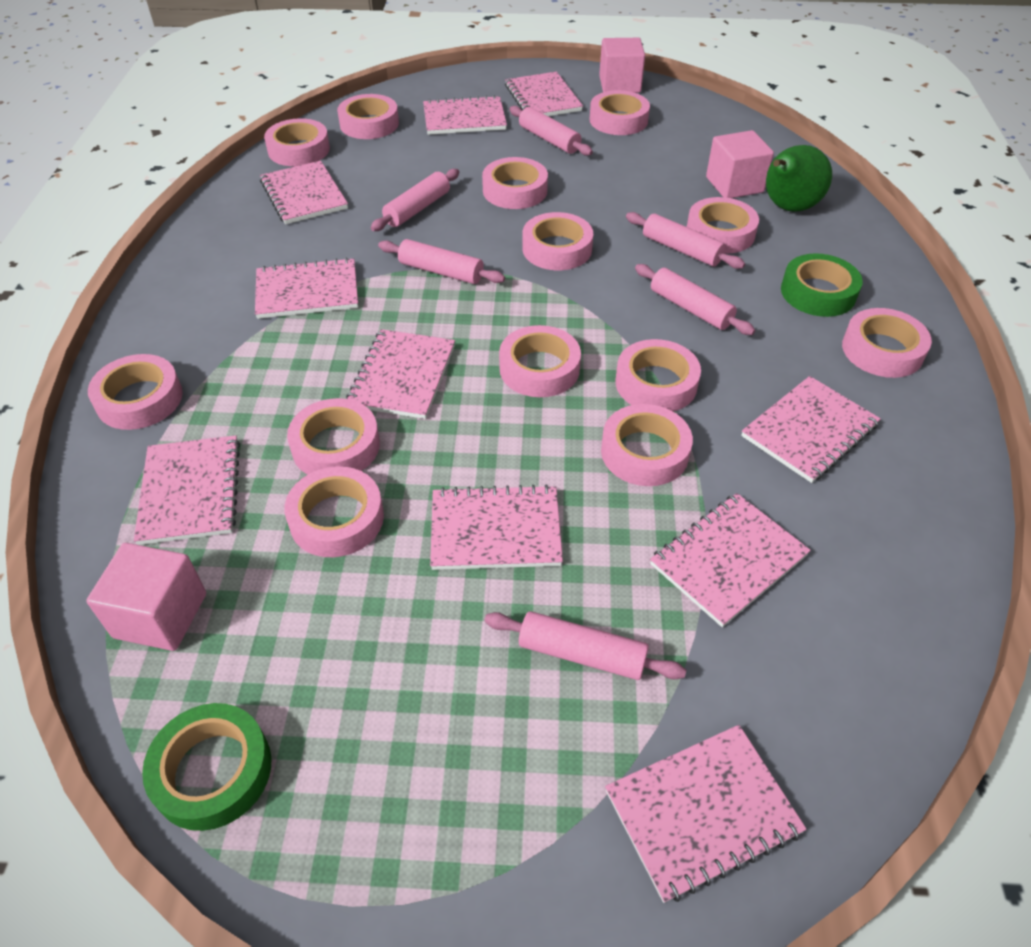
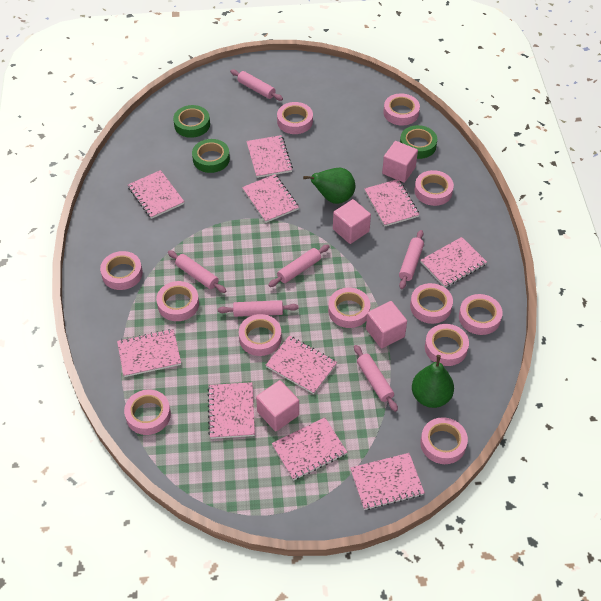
green pear: 1 -> 2
green tape: 2 -> 3
pink cube: 3 -> 4
pink tape: 13 -> 12

